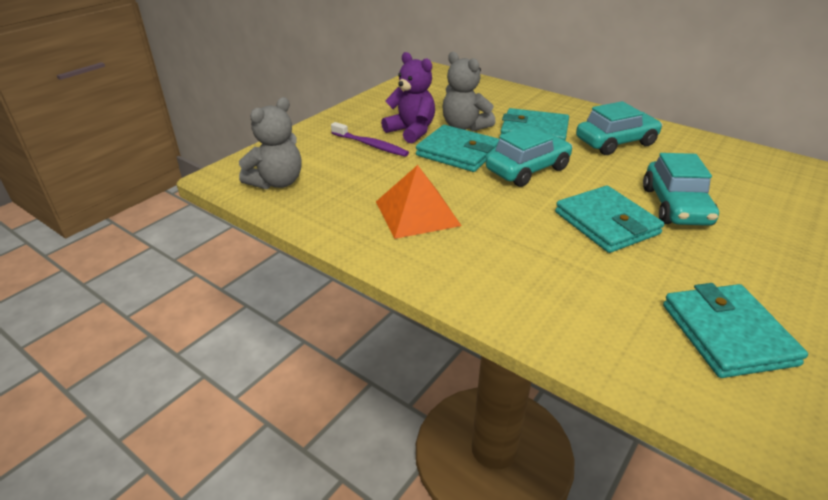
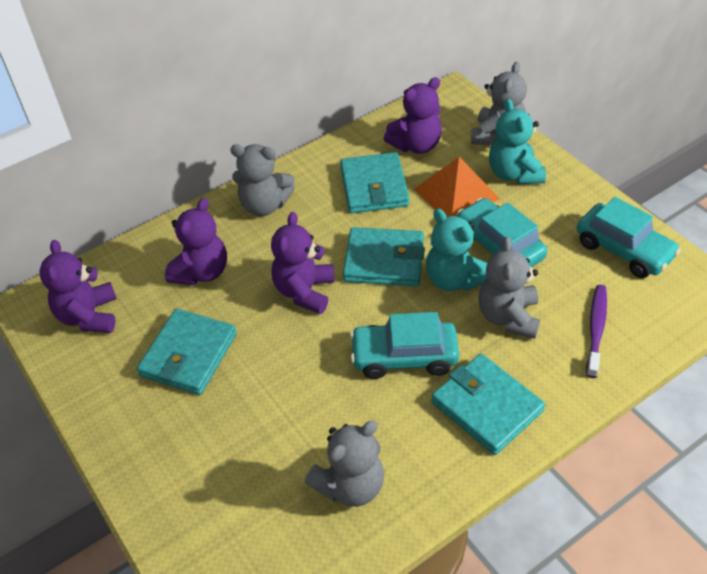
grey teddy bear: 2 -> 4
purple teddy bear: 1 -> 4
turquoise teddy bear: 0 -> 2

